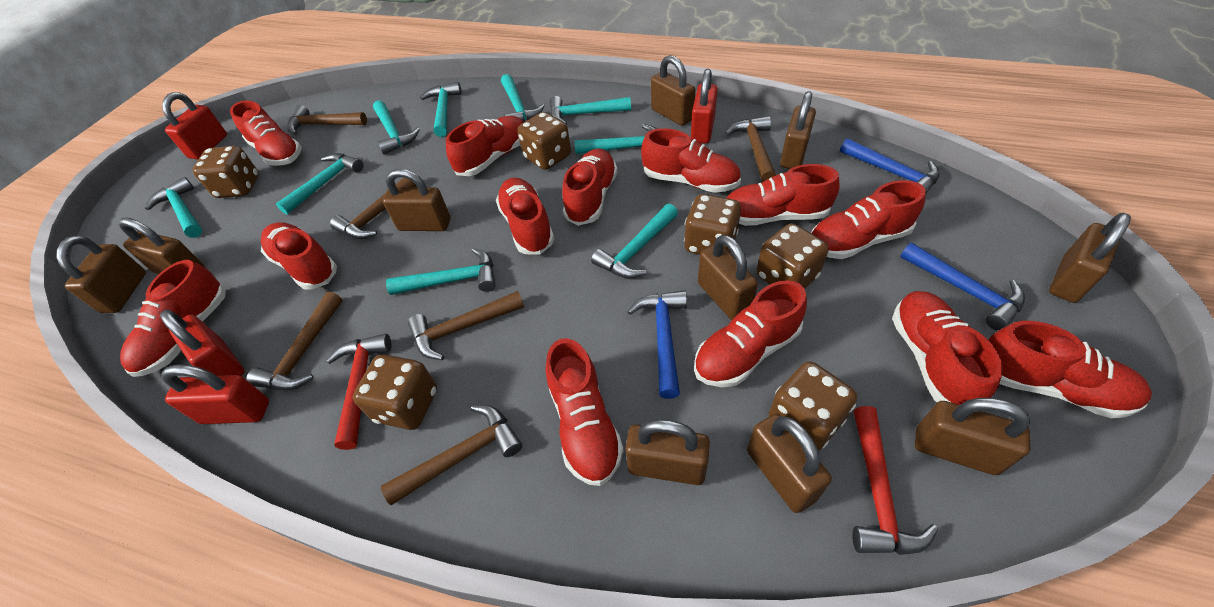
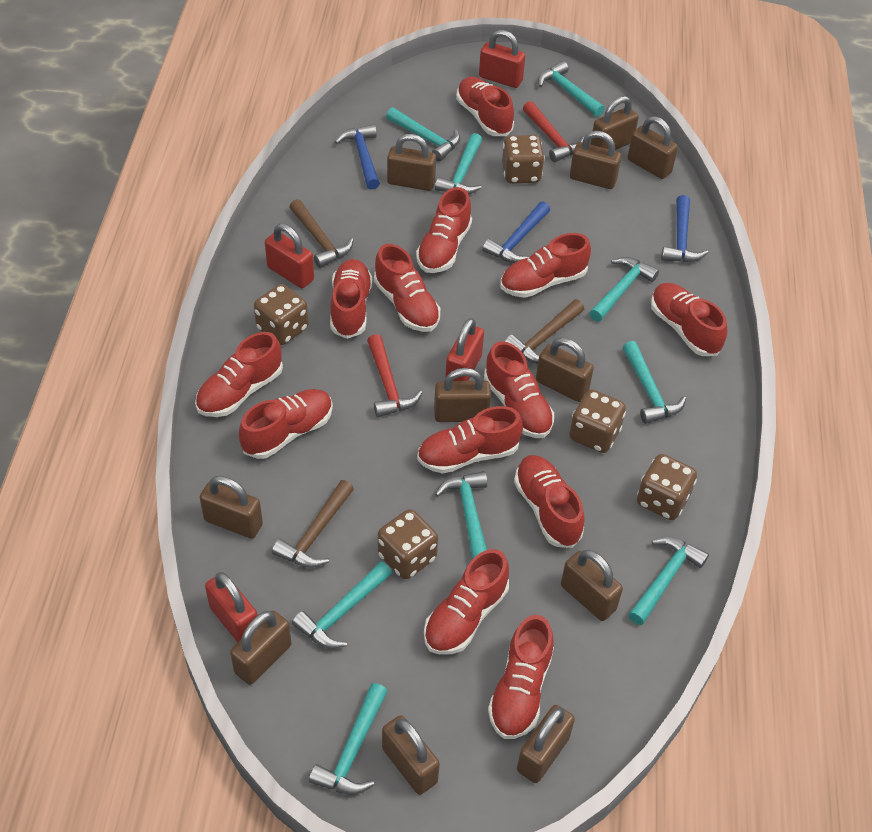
brown dice: 6 -> 5
brown hammer: 6 -> 3
brown padlock: 10 -> 11

